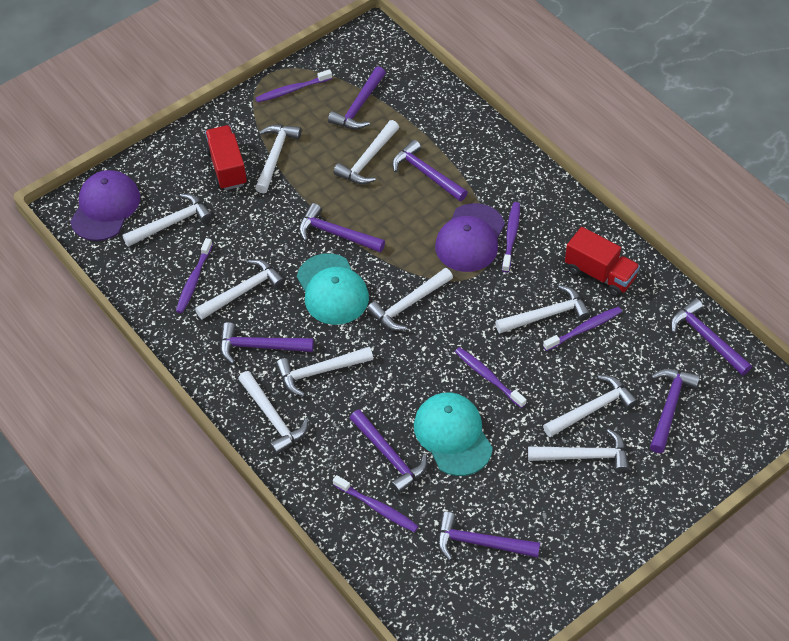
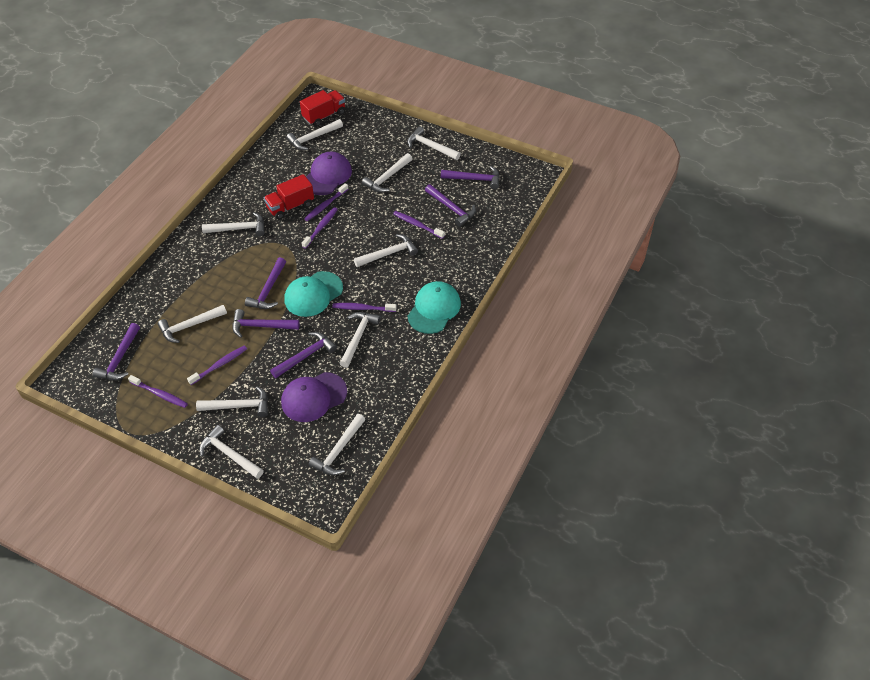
purple hammer: 8 -> 6

